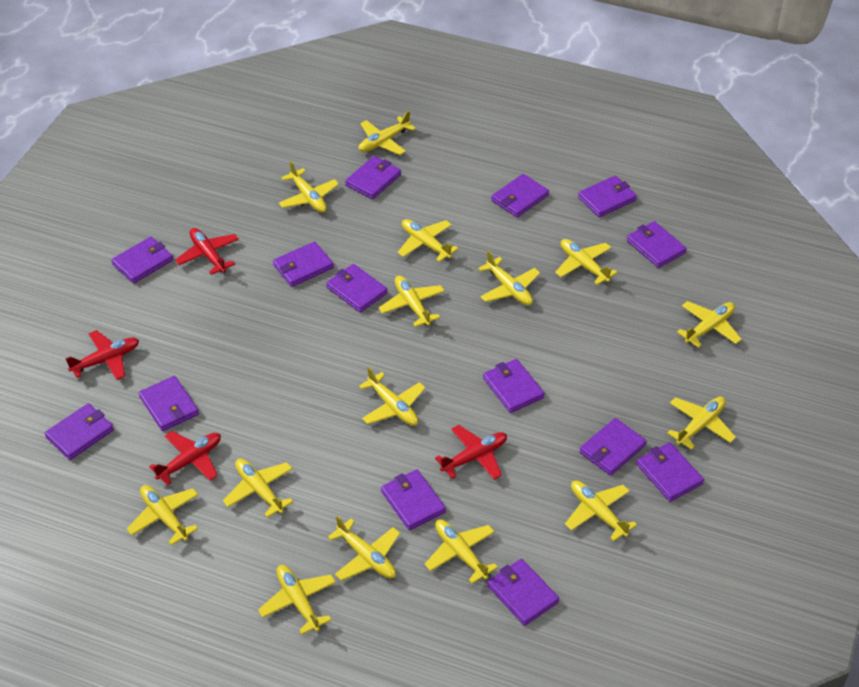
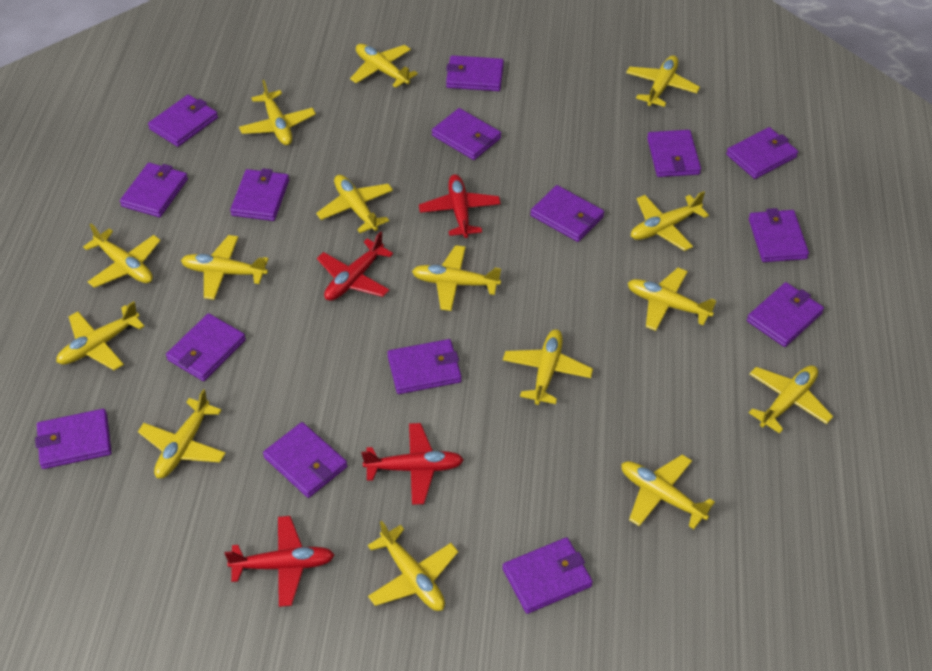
purple wallet: 14 -> 15

